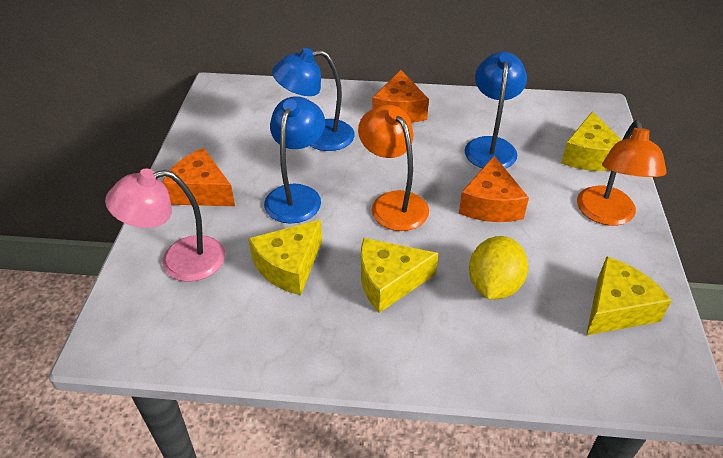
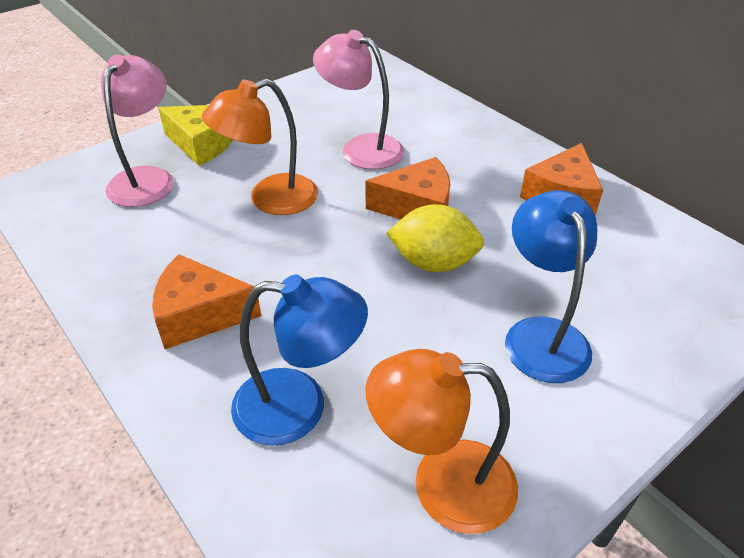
blue lamp: 3 -> 2
pink lamp: 1 -> 2
yellow cheese: 4 -> 1

